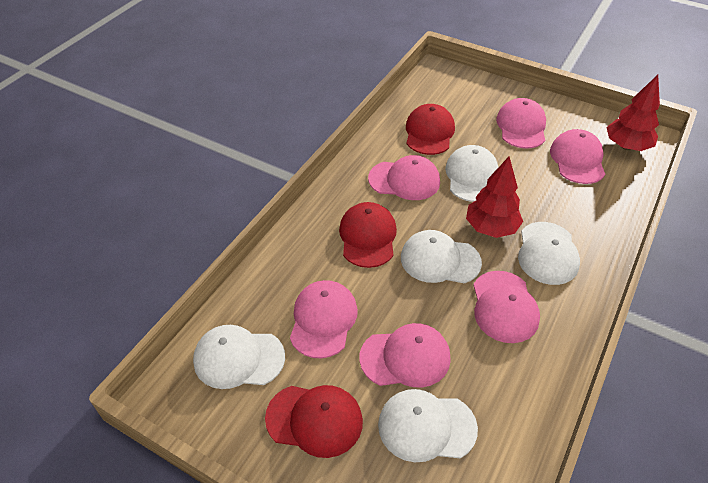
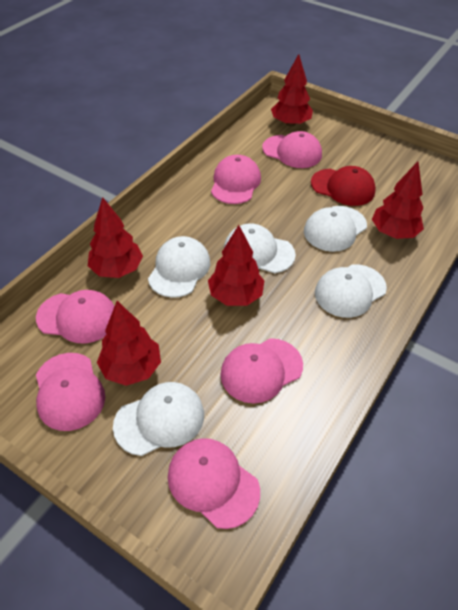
red cap: 3 -> 1
red tree: 2 -> 5

